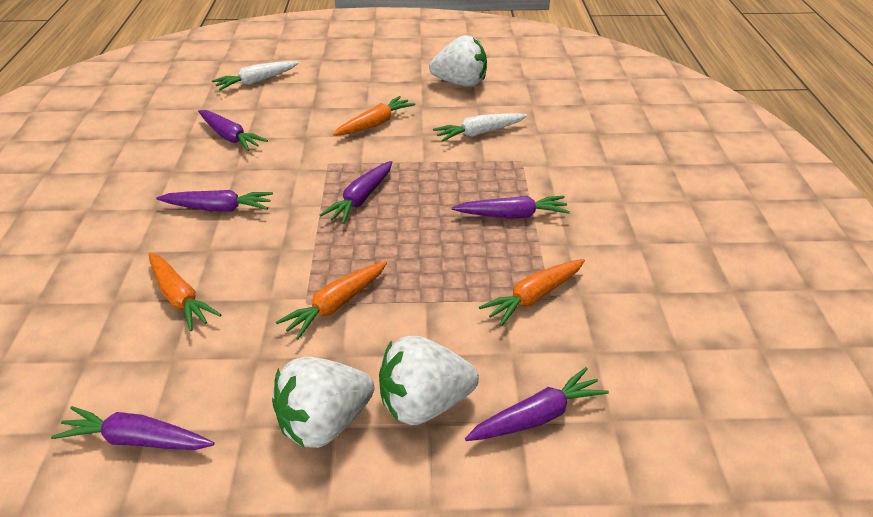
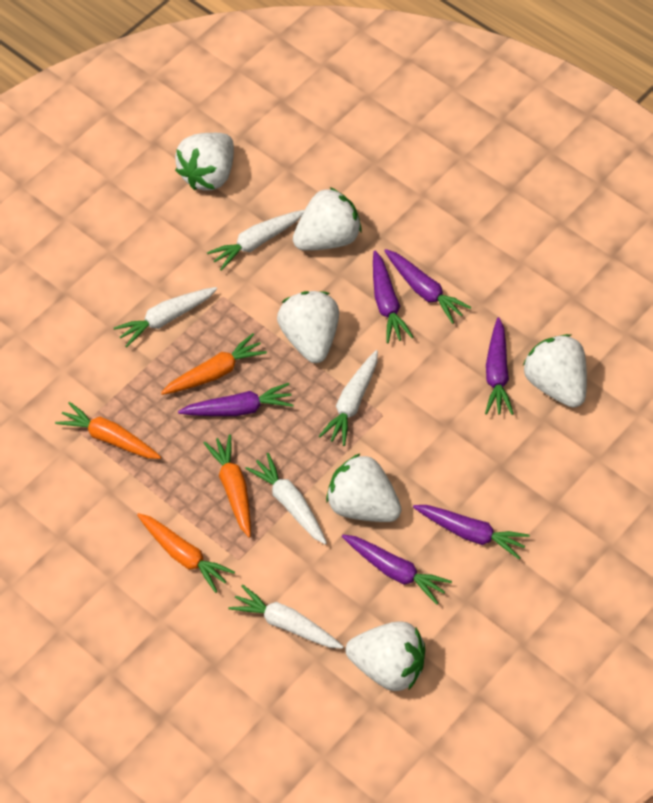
white carrot: 2 -> 5
white strawberry: 3 -> 6

